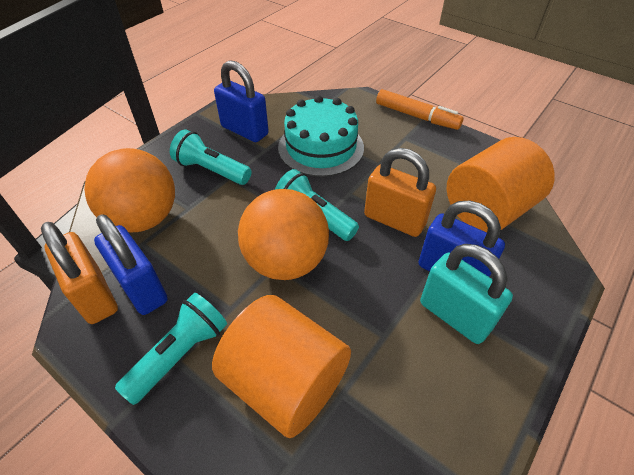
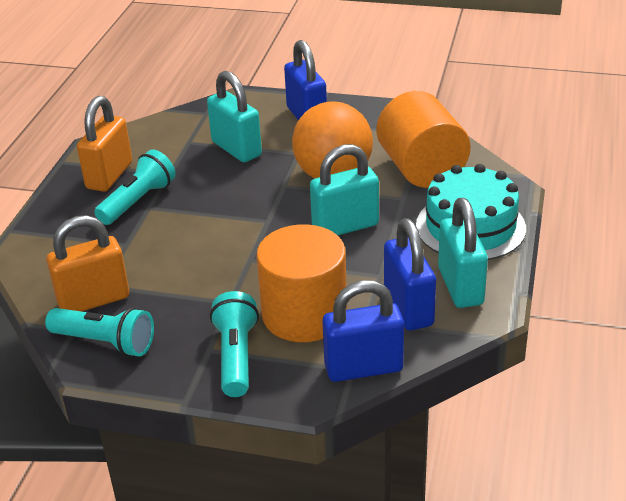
orange ball: 2 -> 1
orange marker: 1 -> 0
turquoise padlock: 1 -> 3

